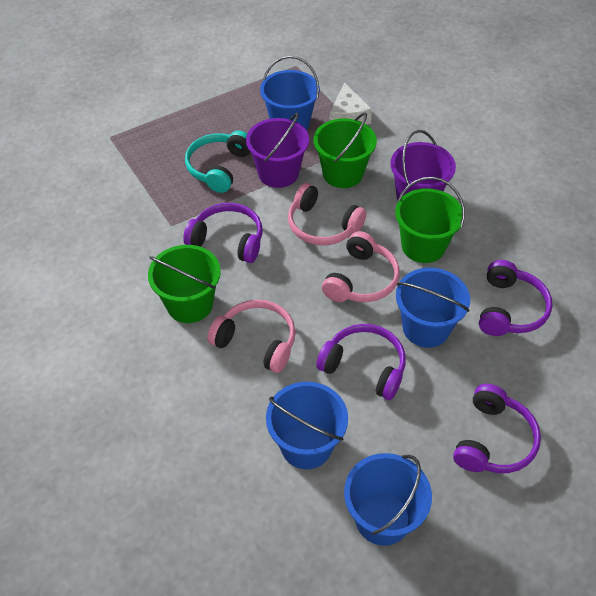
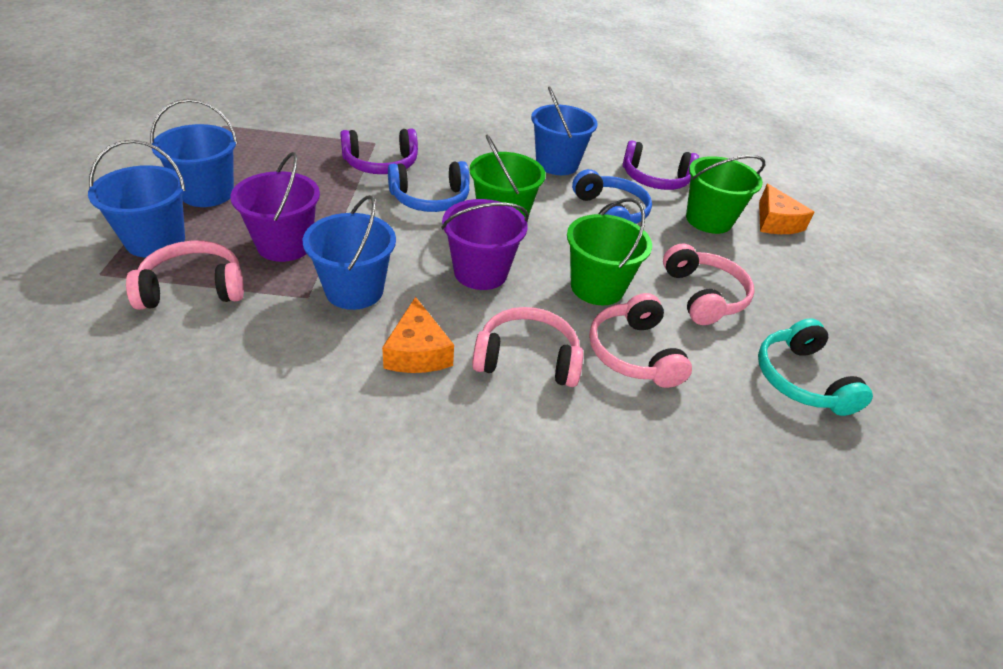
blue headphones: 0 -> 2
orange cheese: 0 -> 2
pink headphones: 3 -> 4
purple headphones: 4 -> 2
white cheese: 1 -> 0

